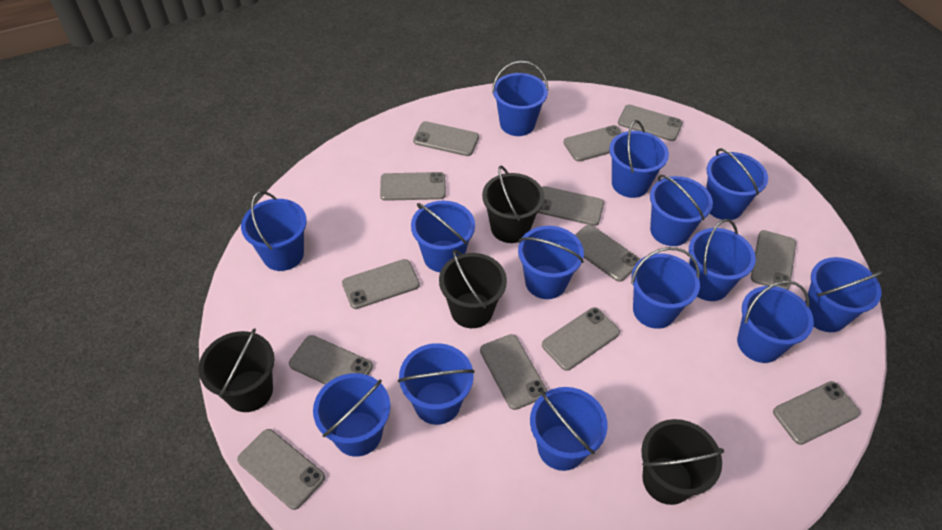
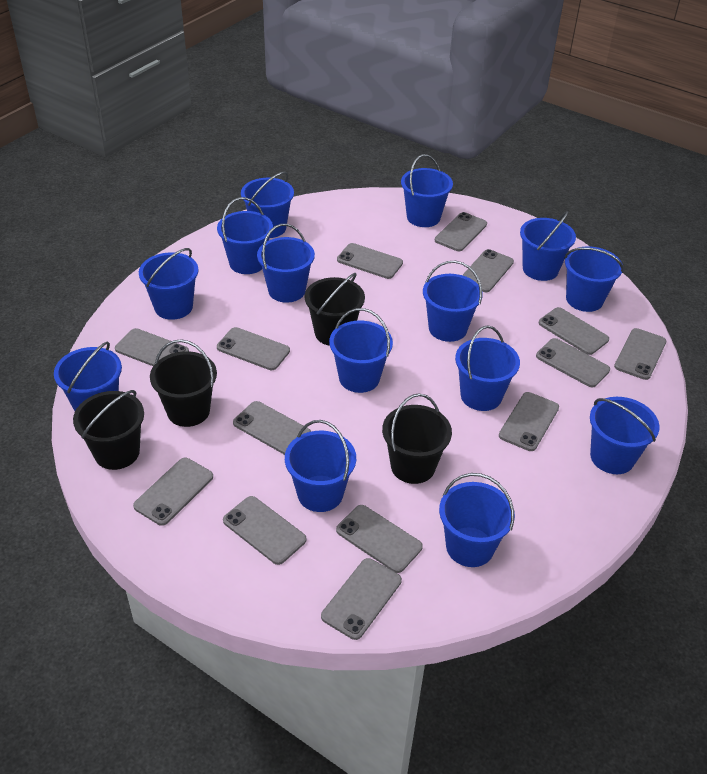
grey phone: 13 -> 14

